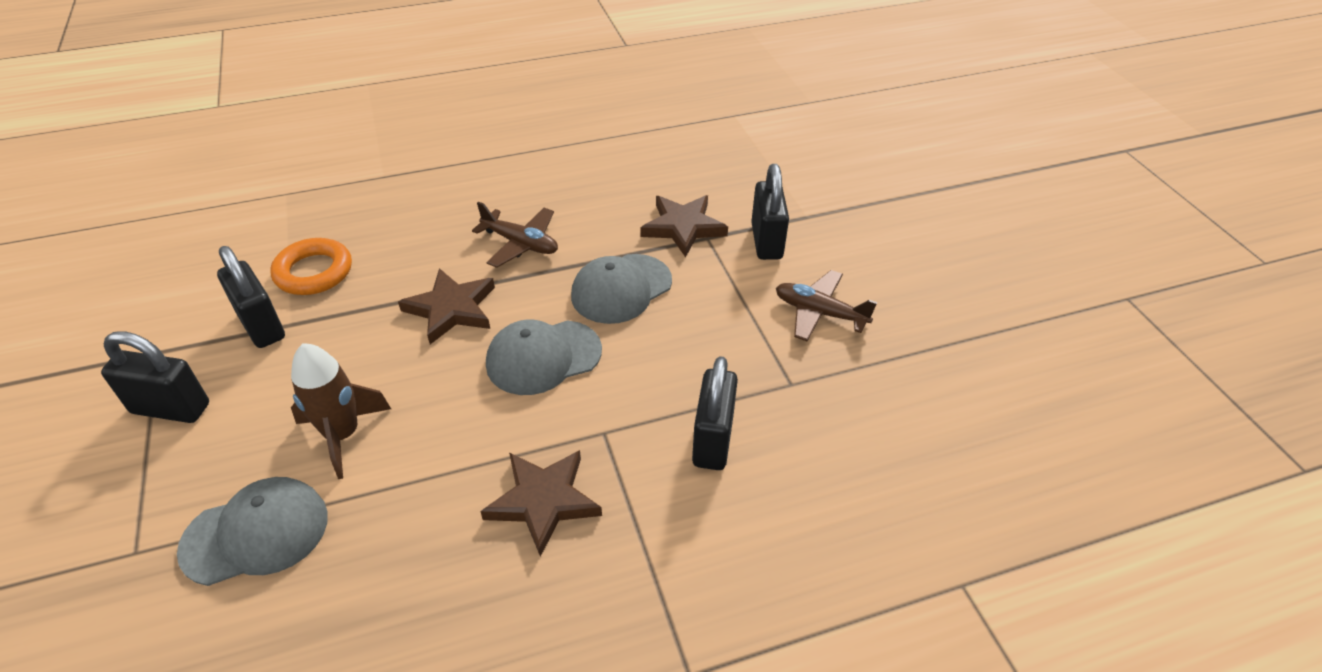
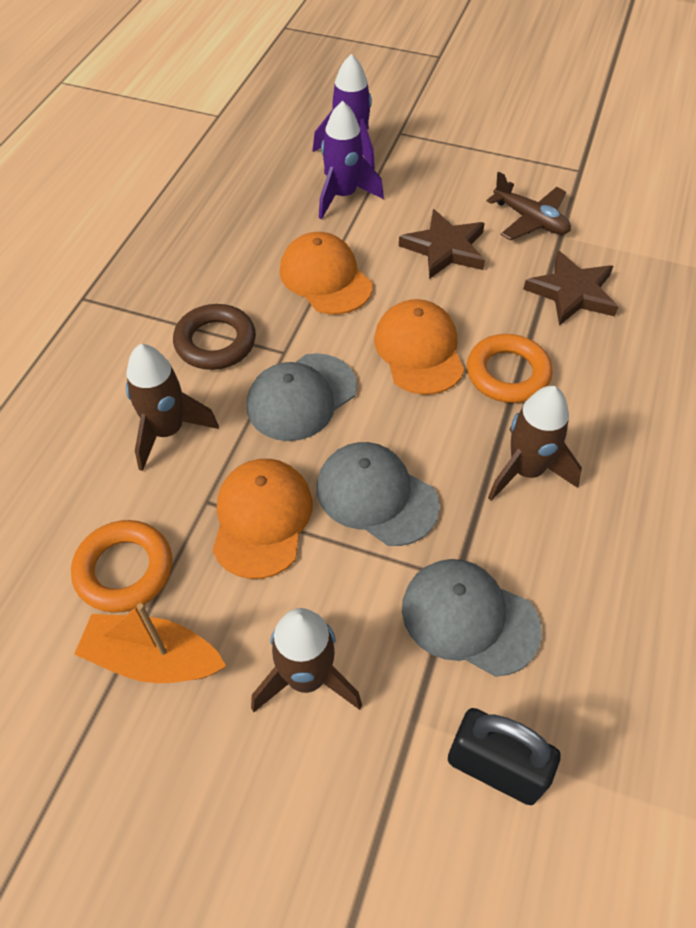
black padlock: 4 -> 1
brown plane: 2 -> 1
brown ring: 0 -> 1
brown rocket: 1 -> 3
brown star: 3 -> 2
orange boat: 0 -> 1
orange cap: 0 -> 3
orange ring: 1 -> 2
purple rocket: 0 -> 2

